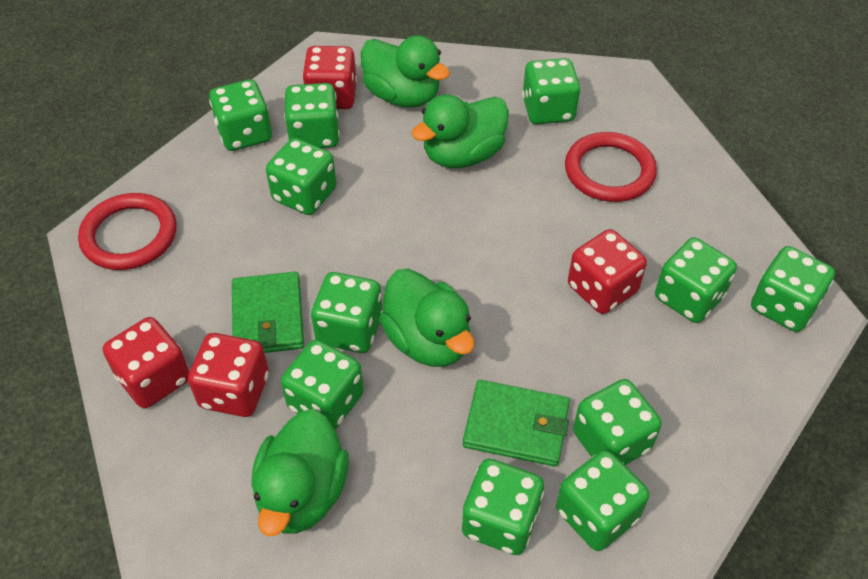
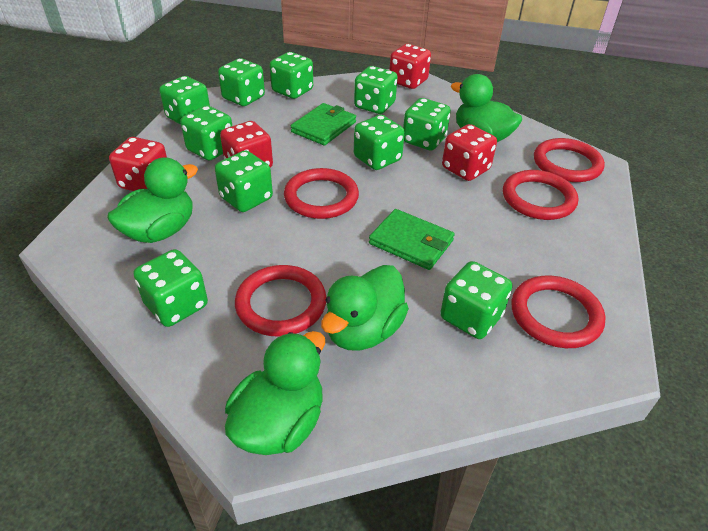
green dice: 11 -> 10
red ring: 2 -> 5

